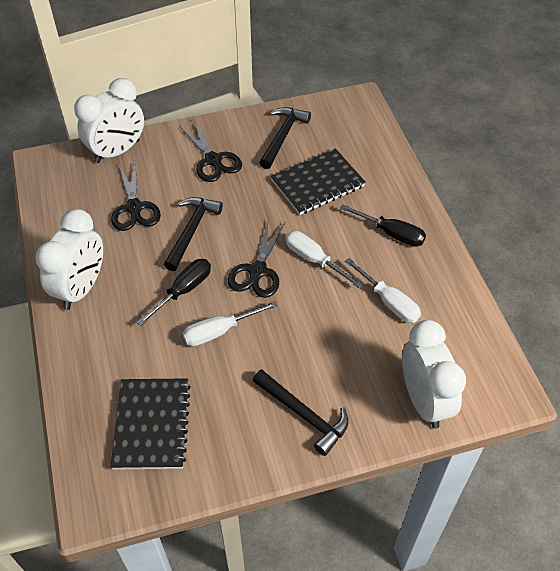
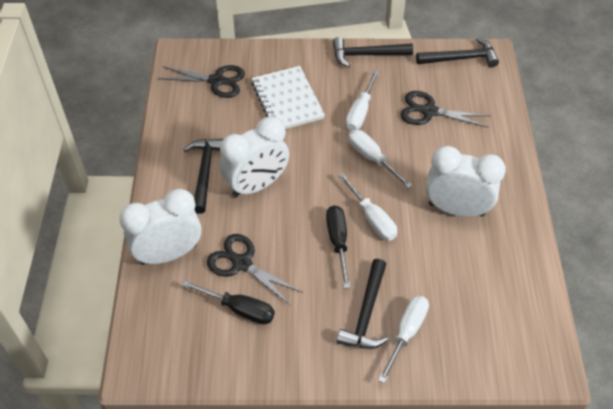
black hammer: 3 -> 4
black notebook: 2 -> 0
white notebook: 0 -> 1
white screwdriver: 3 -> 4

